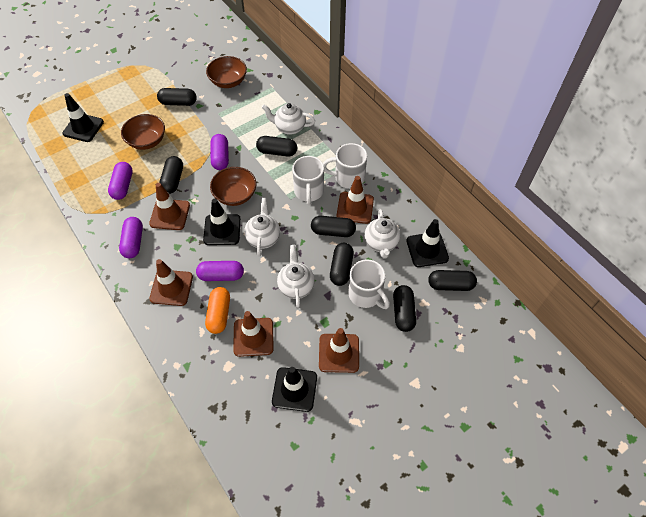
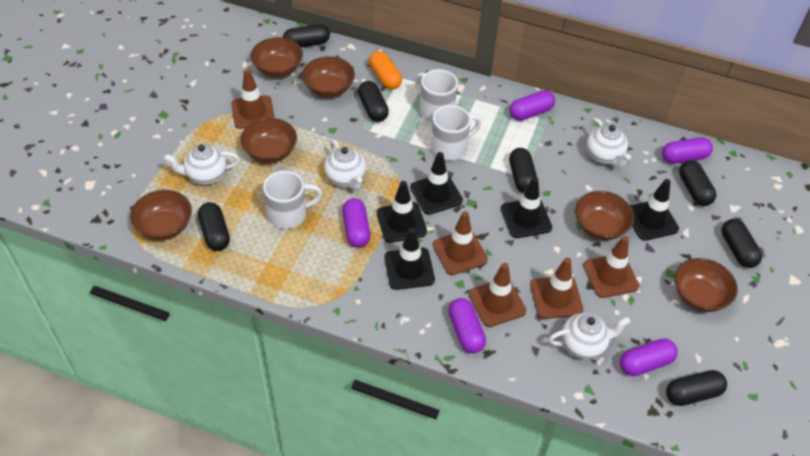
black traffic cone: 4 -> 5
brown bowl: 3 -> 6
purple capsule: 4 -> 5

